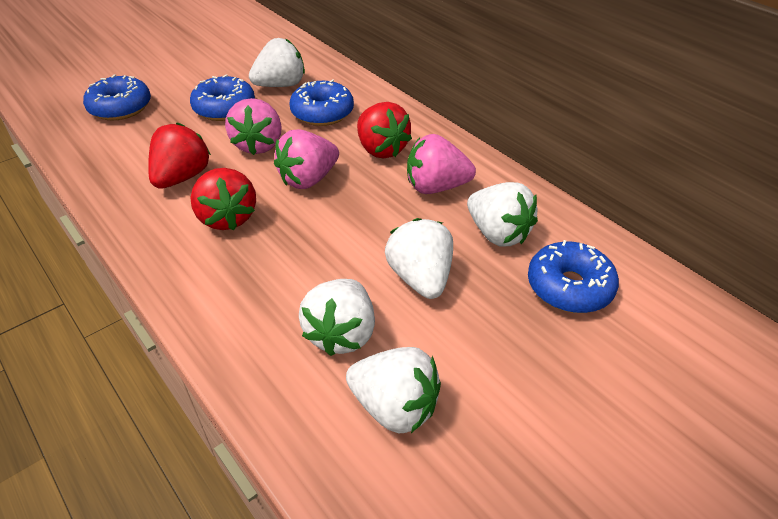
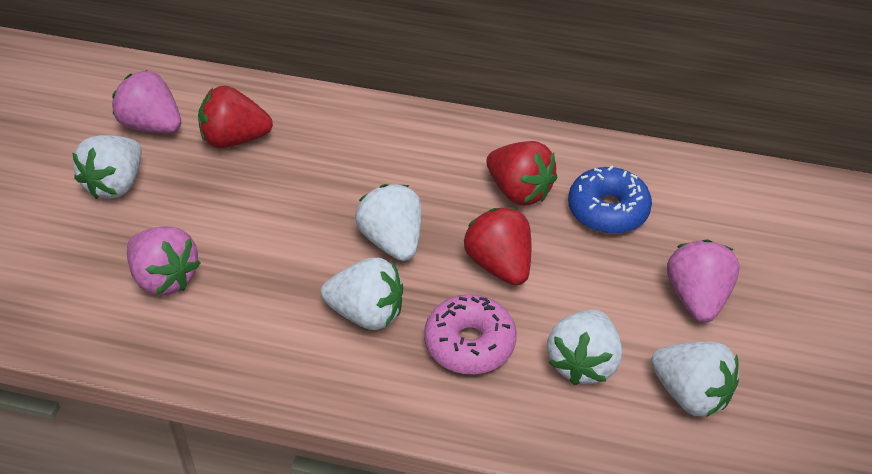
blue donut: 4 -> 1
pink donut: 0 -> 1

